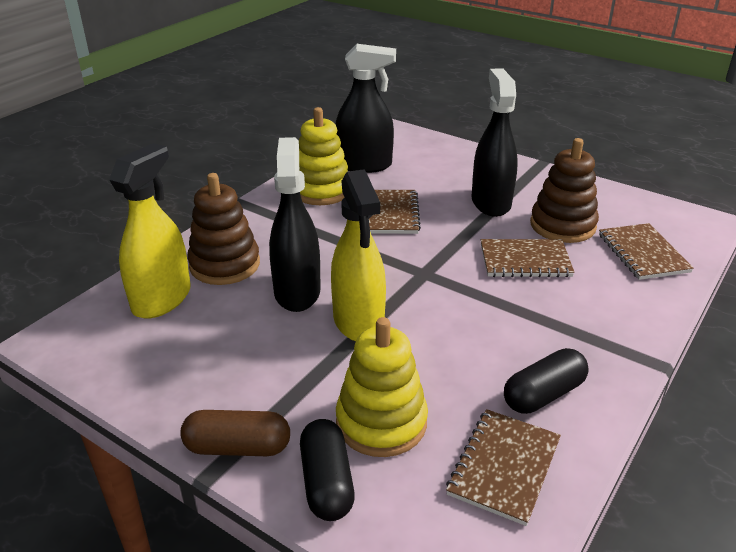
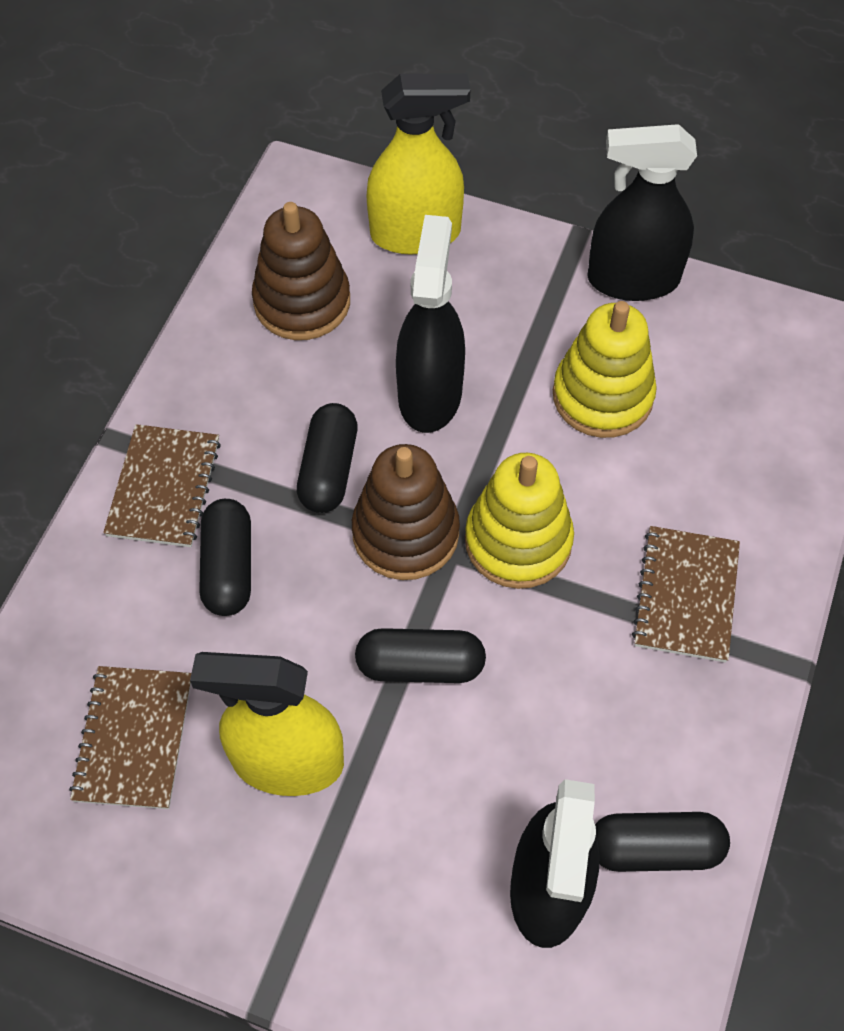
black capsule: 2 -> 4
brown capsule: 1 -> 0
brown notebook: 4 -> 3

